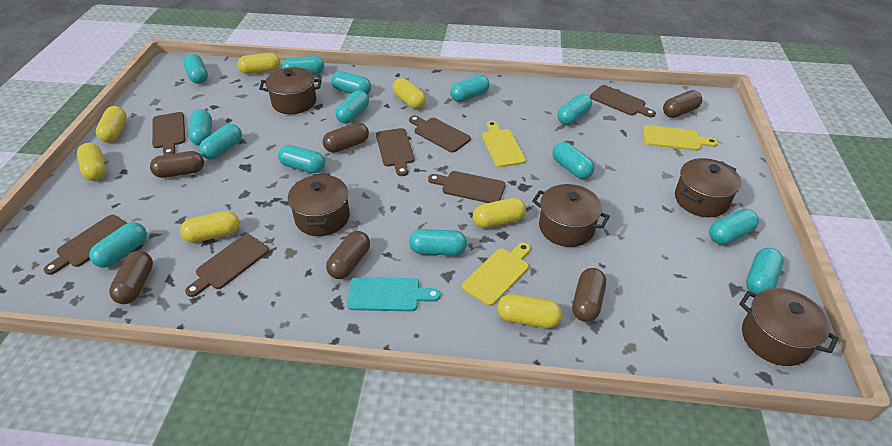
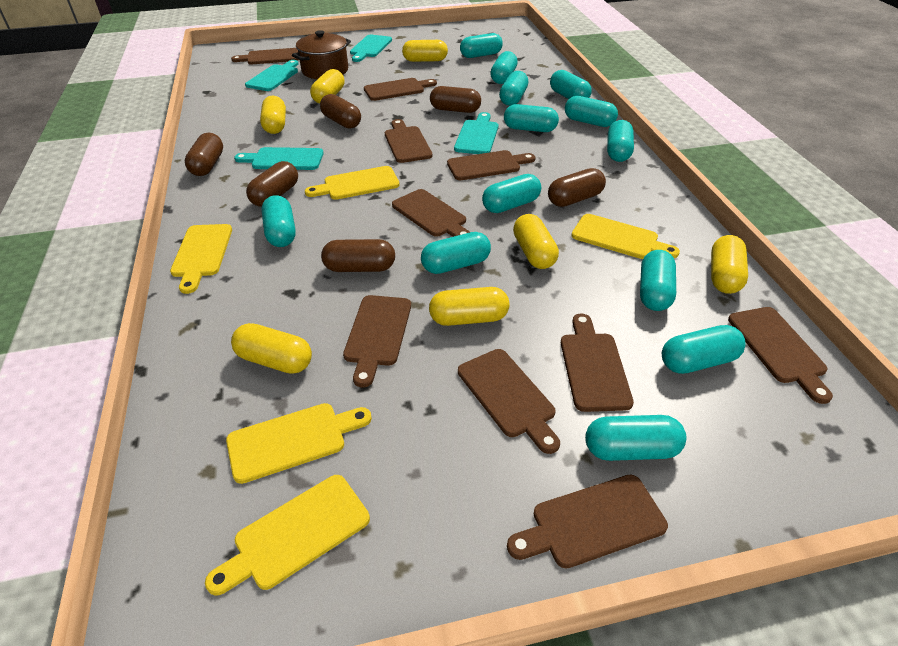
brown cutting board: 7 -> 10
brown pot: 5 -> 1
turquoise capsule: 14 -> 13
turquoise cutting board: 1 -> 4
yellow cutting board: 3 -> 5

